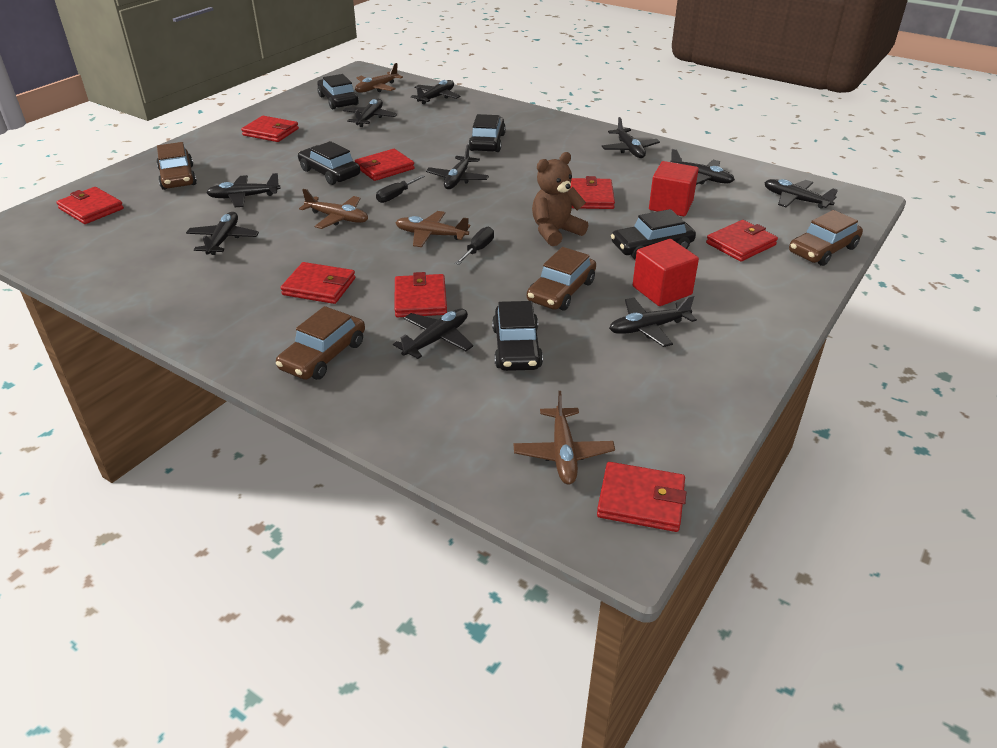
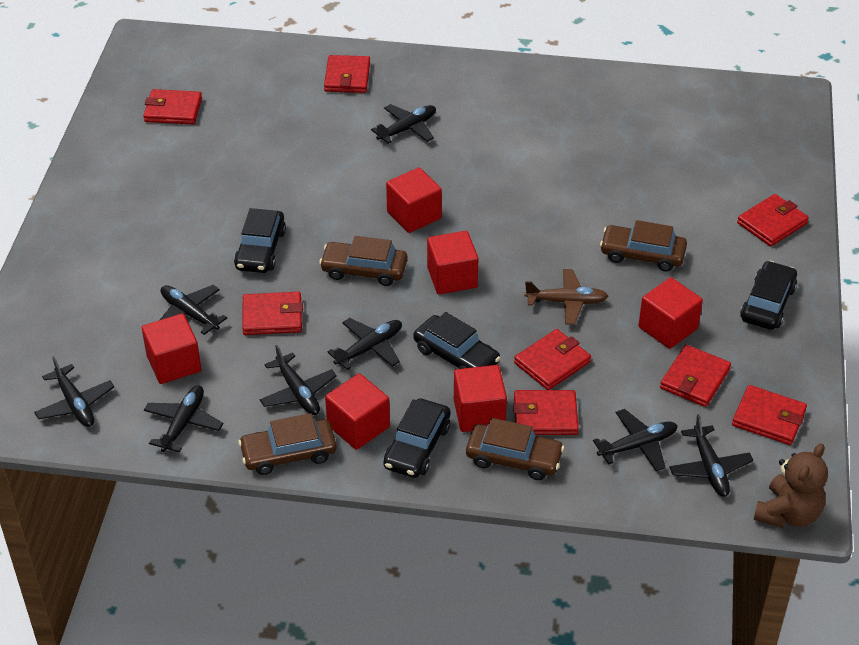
black car: 5 -> 4
black plane: 10 -> 8
black screwdriver: 2 -> 0
brown plane: 4 -> 1
red cube: 2 -> 6

